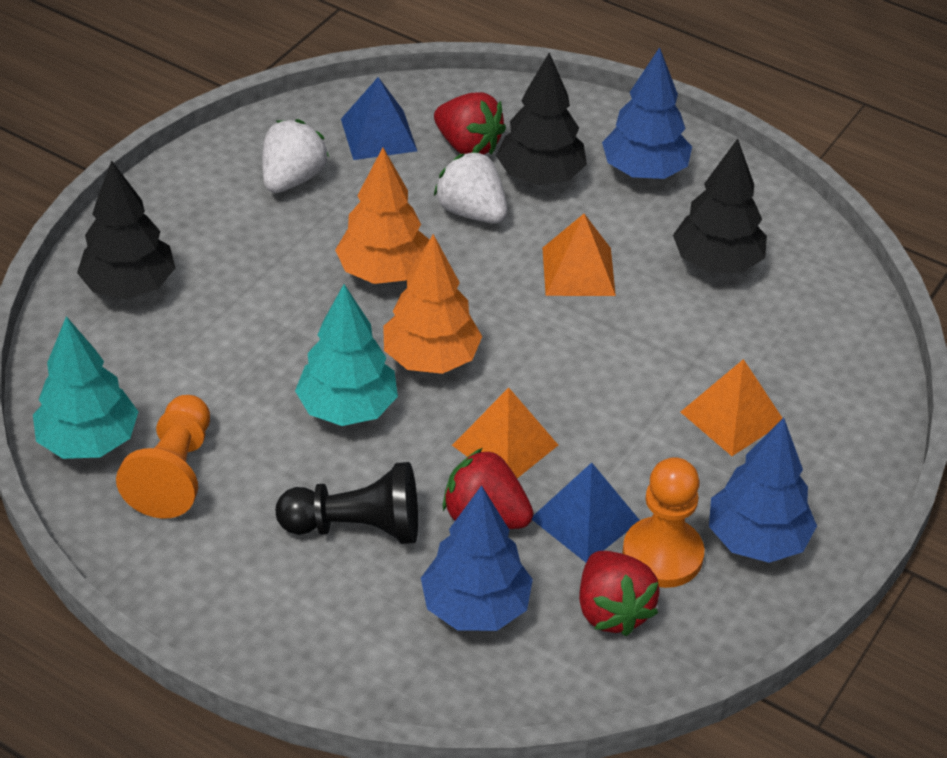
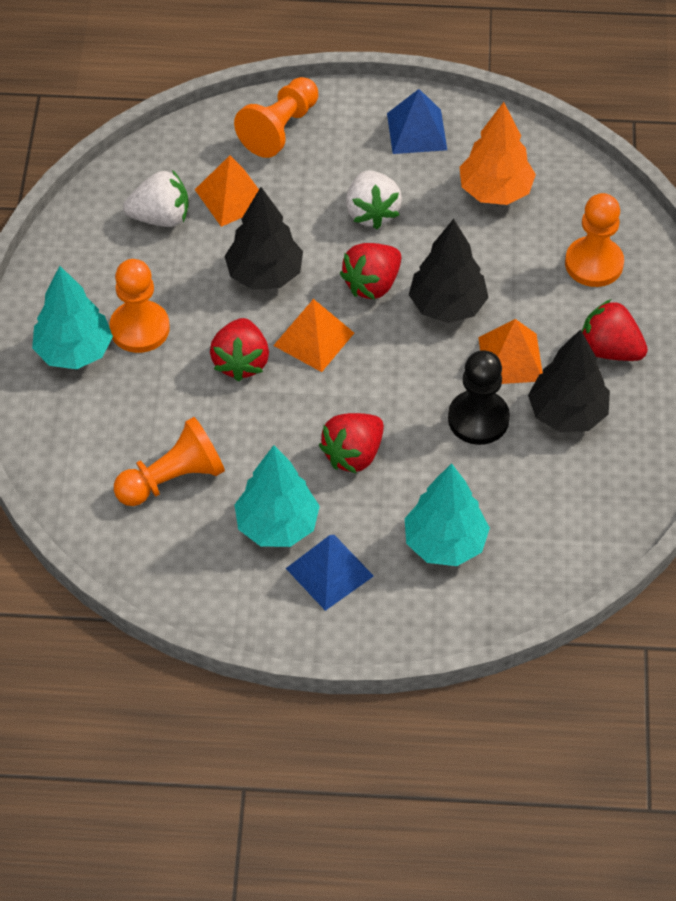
blue tree: 3 -> 0
orange pawn: 2 -> 4
orange tree: 2 -> 1
red strawberry: 3 -> 4
turquoise tree: 2 -> 3

